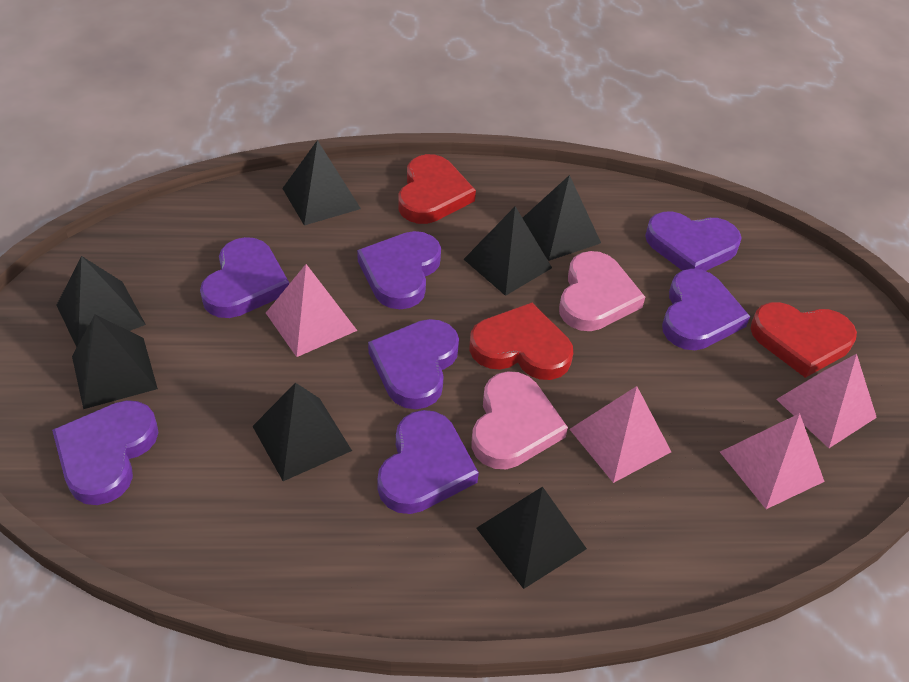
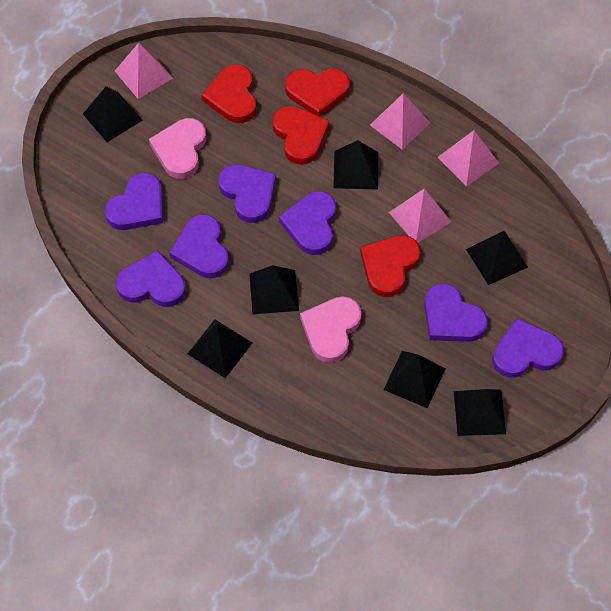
red heart: 3 -> 4

